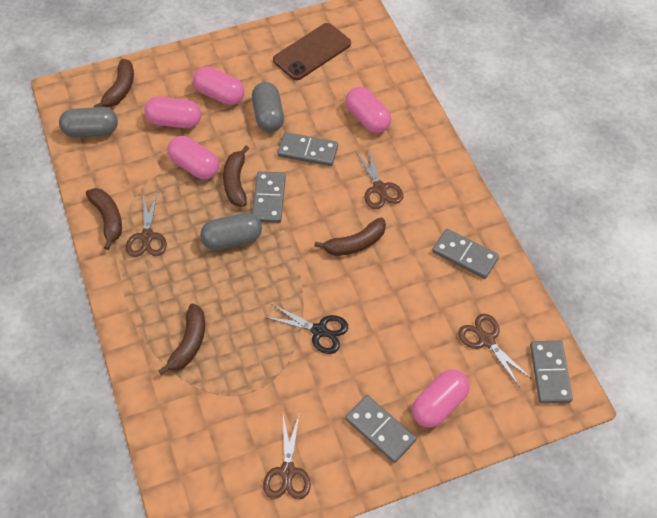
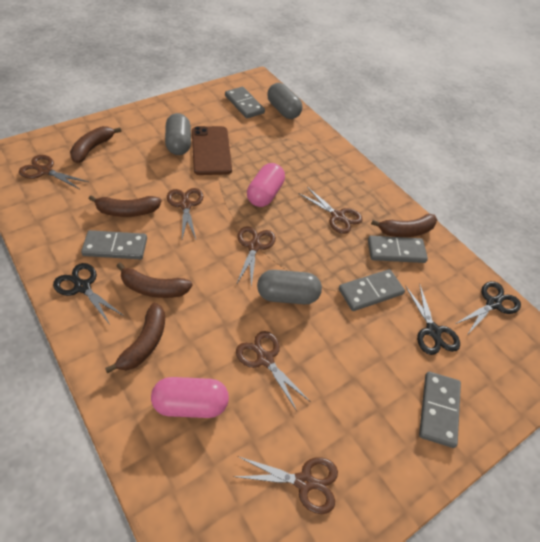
black scissors: 1 -> 3
brown scissors: 4 -> 6
pink capsule: 5 -> 2

